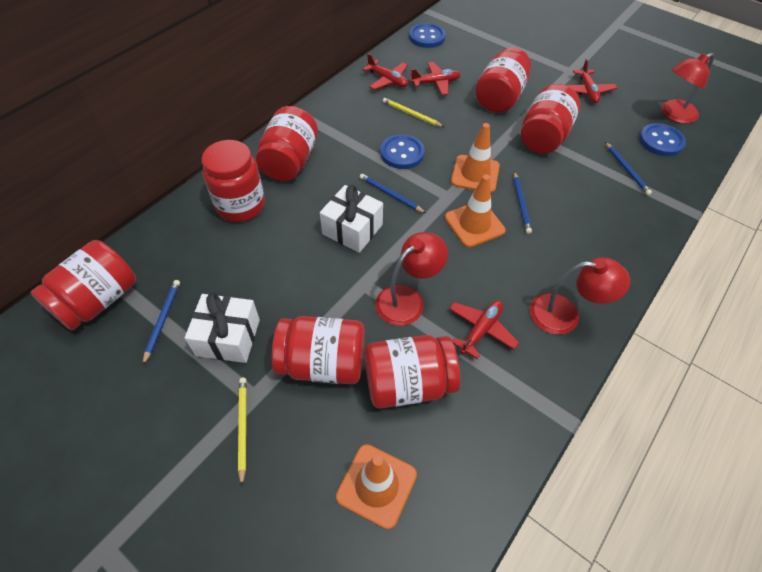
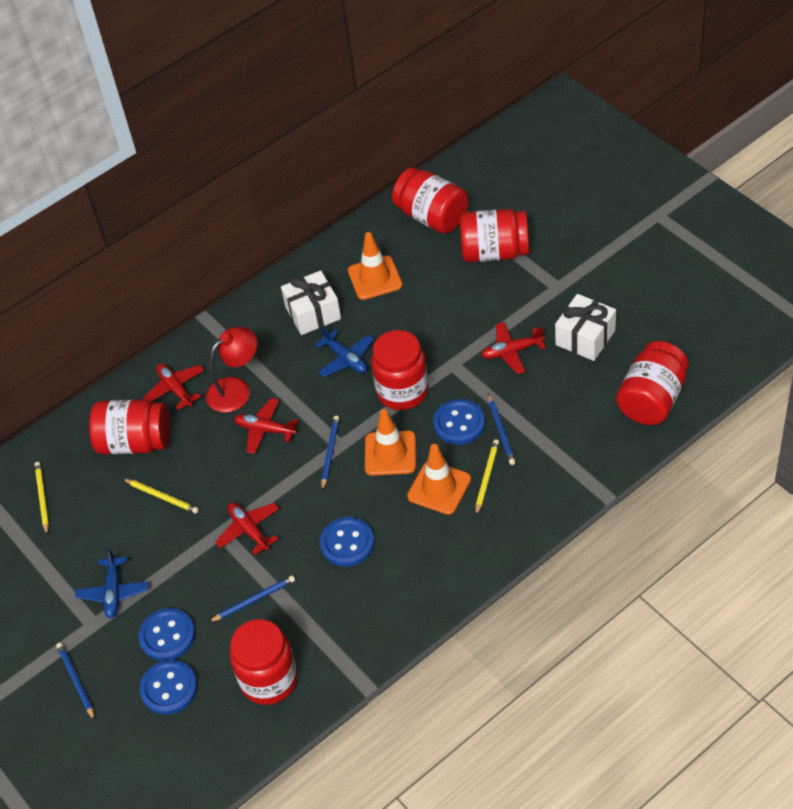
blue button: 3 -> 4
blue plane: 0 -> 2
red jar: 7 -> 6
red lamp: 3 -> 1
yellow pencil: 2 -> 3

